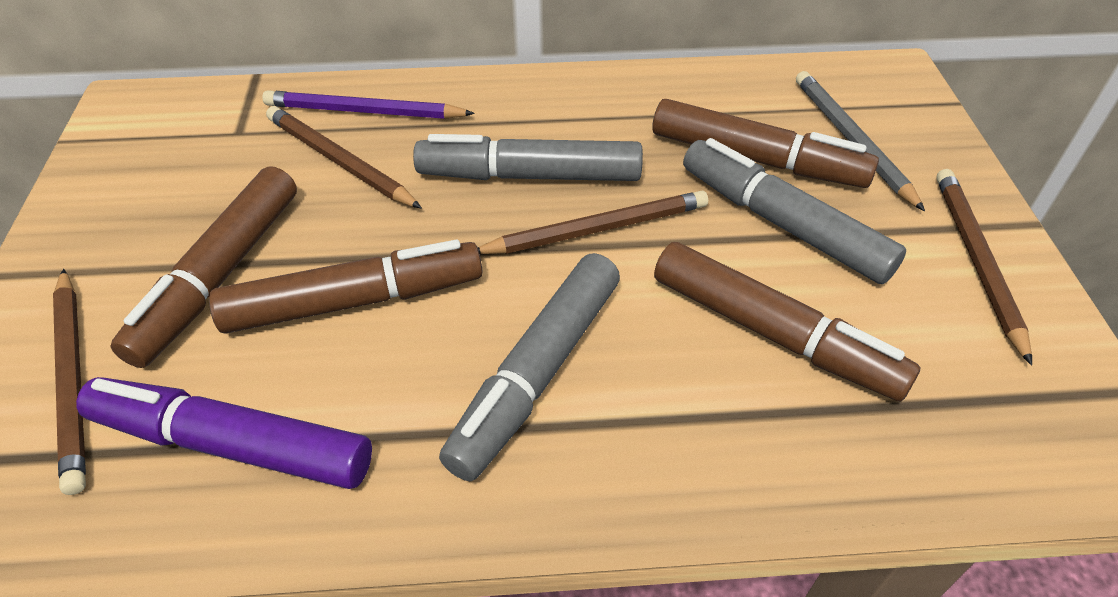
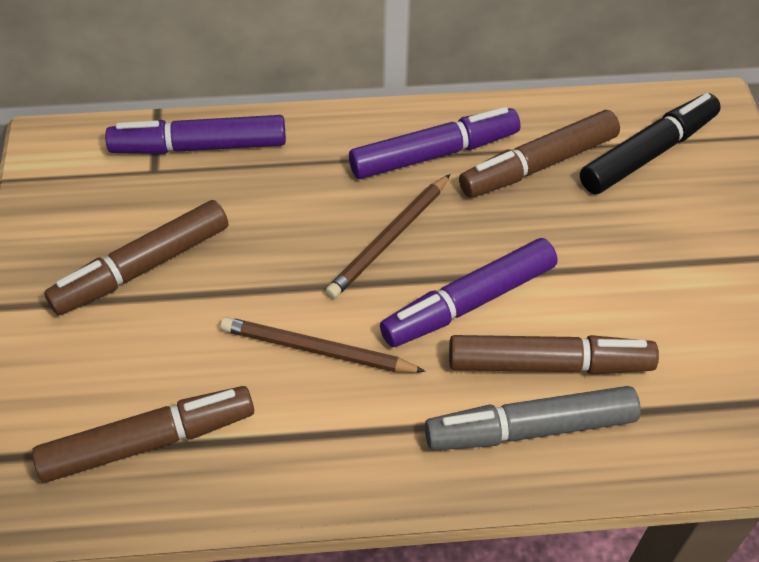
black marker: 0 -> 1
brown pencil: 4 -> 2
grey marker: 3 -> 1
grey pencil: 1 -> 0
purple marker: 1 -> 3
purple pencil: 1 -> 0

